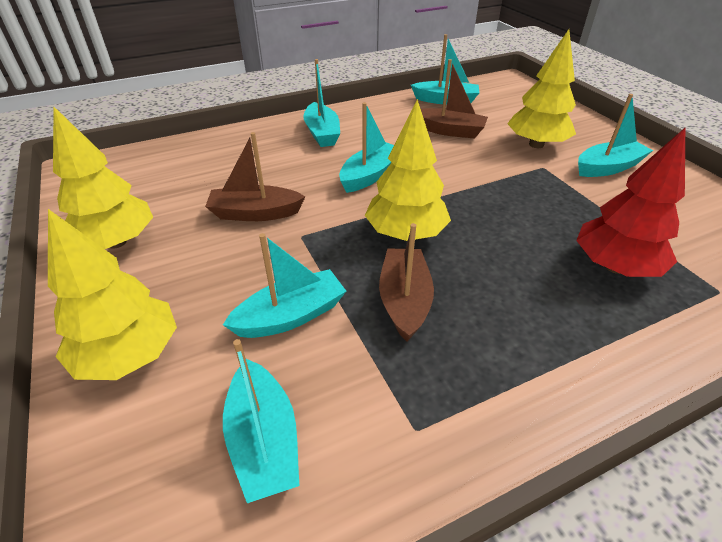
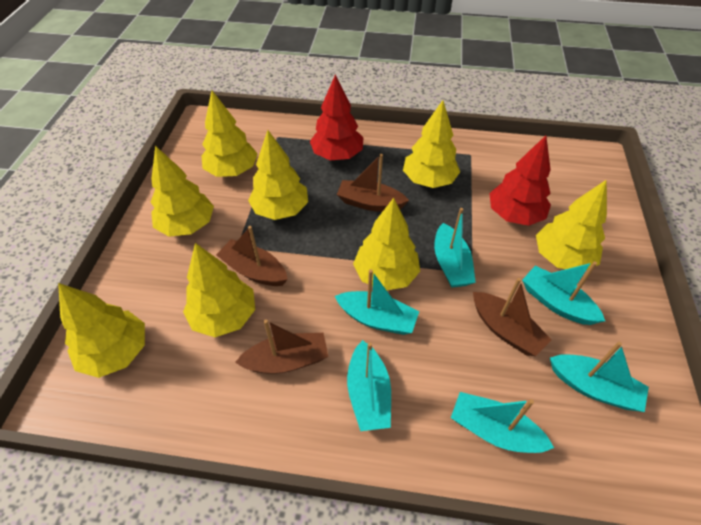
brown boat: 3 -> 4
red tree: 1 -> 2
yellow tree: 4 -> 8

